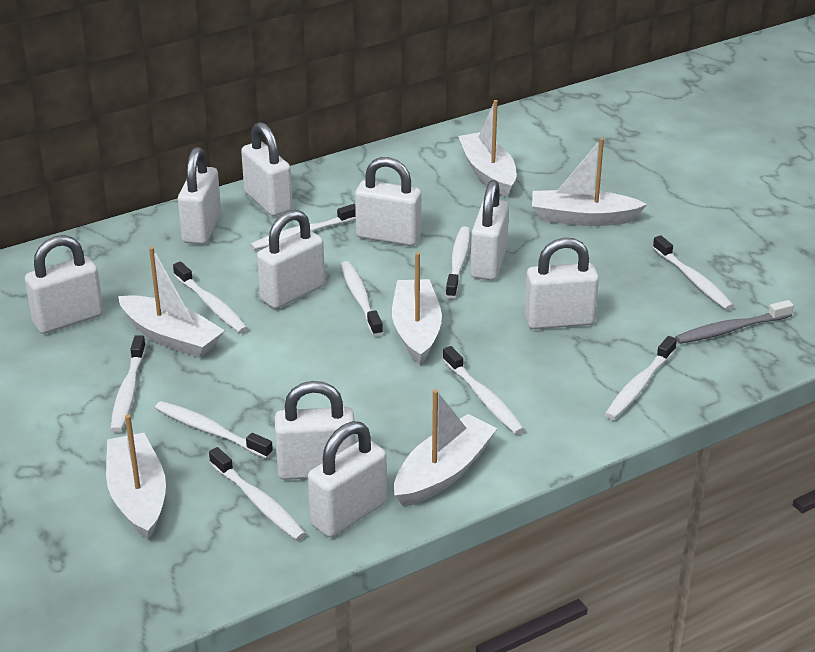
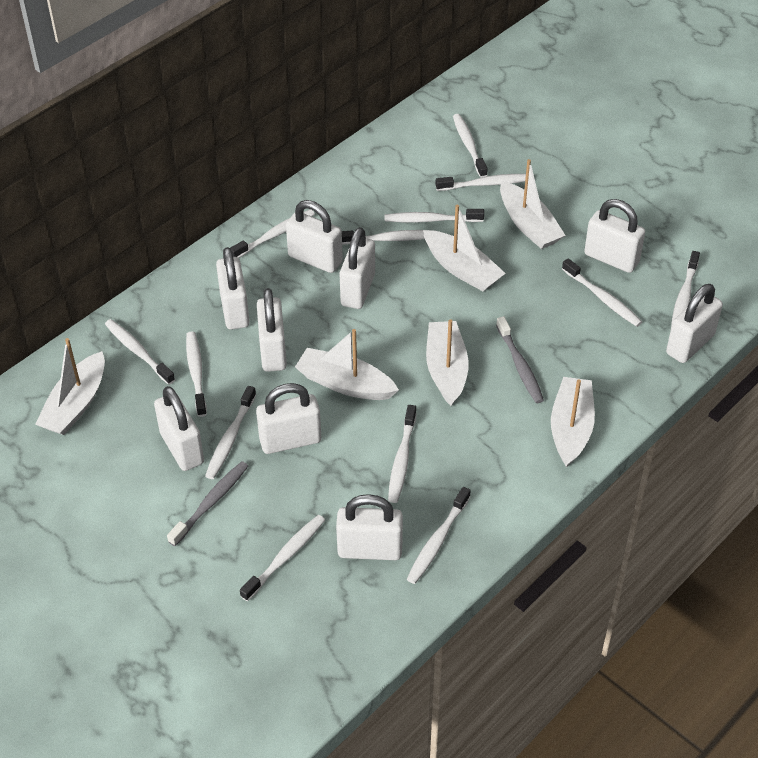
grey toothbrush: 1 -> 2
white toothbrush: 10 -> 13

